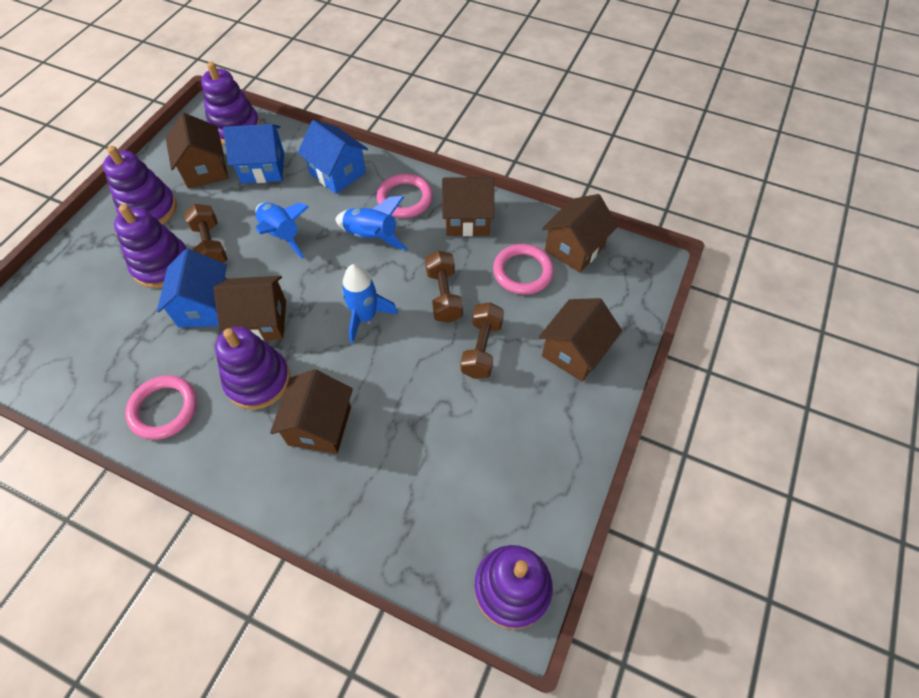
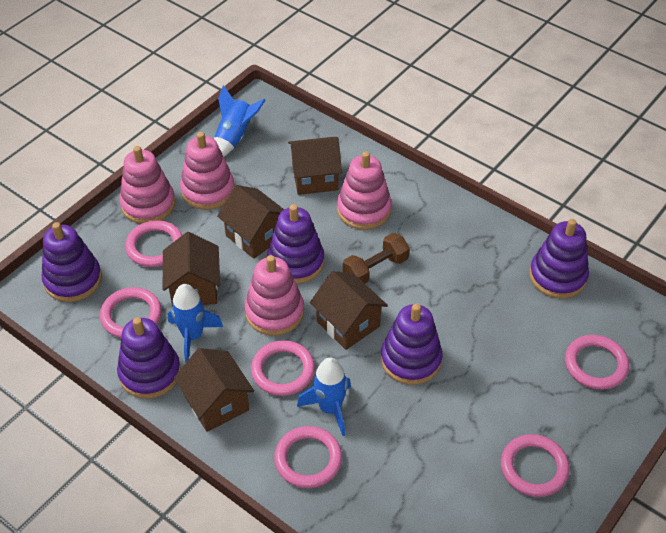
blue house: 3 -> 0
brown dumbbell: 3 -> 1
brown house: 6 -> 5
pink ring: 3 -> 6
pink stacking toy: 0 -> 4

